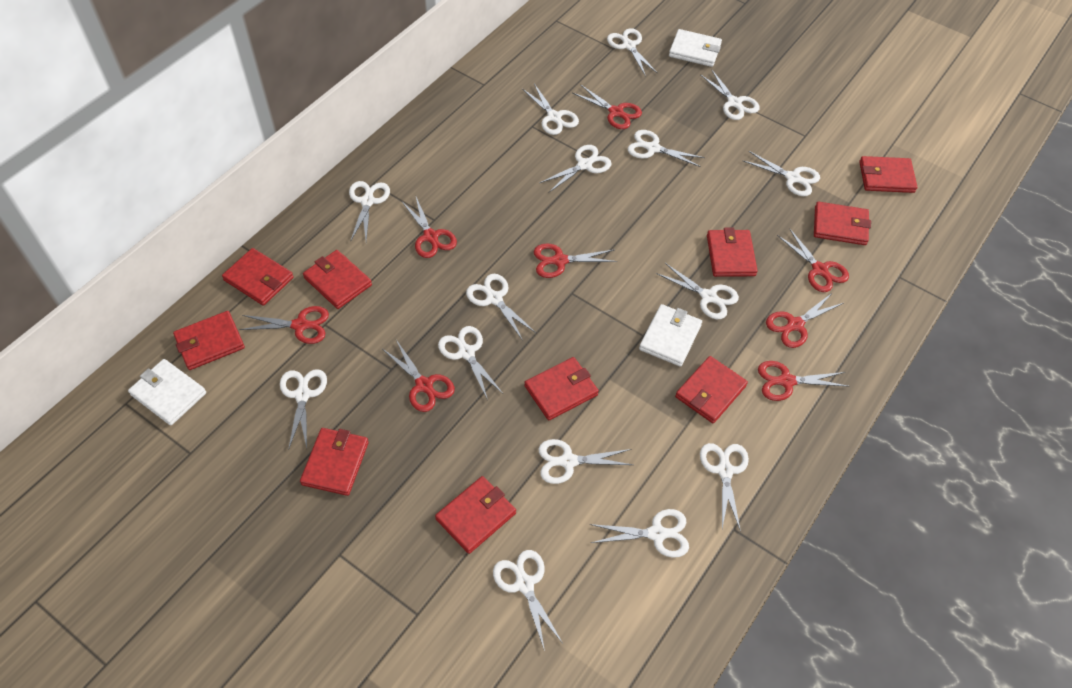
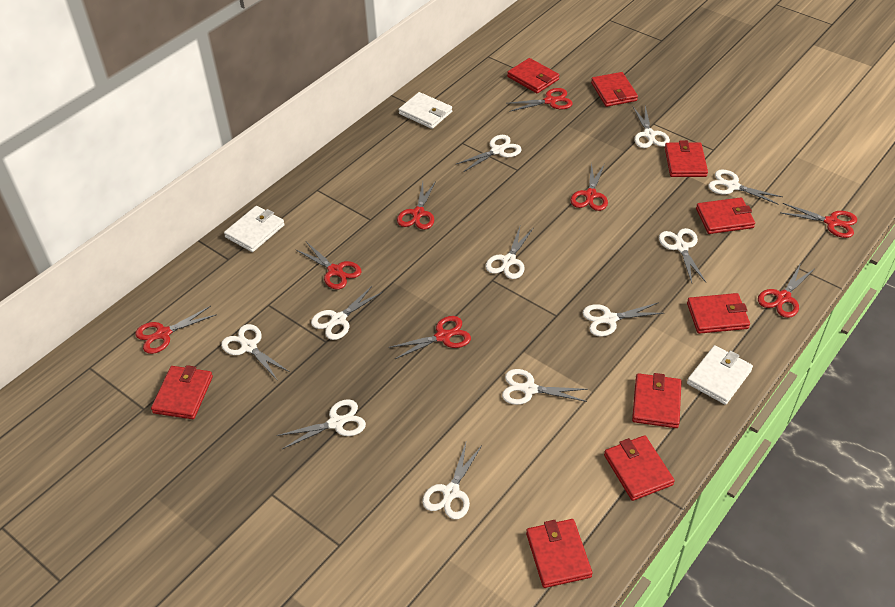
red wallet: 10 -> 9
white scissors: 15 -> 11

